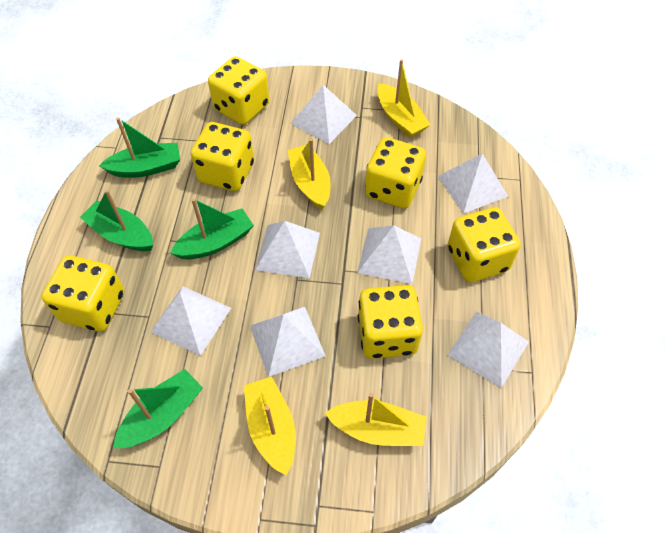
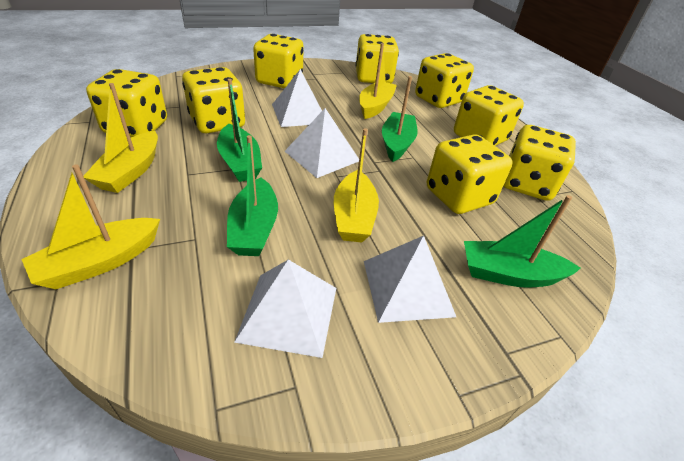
white pyramid: 7 -> 4
yellow dice: 6 -> 8

